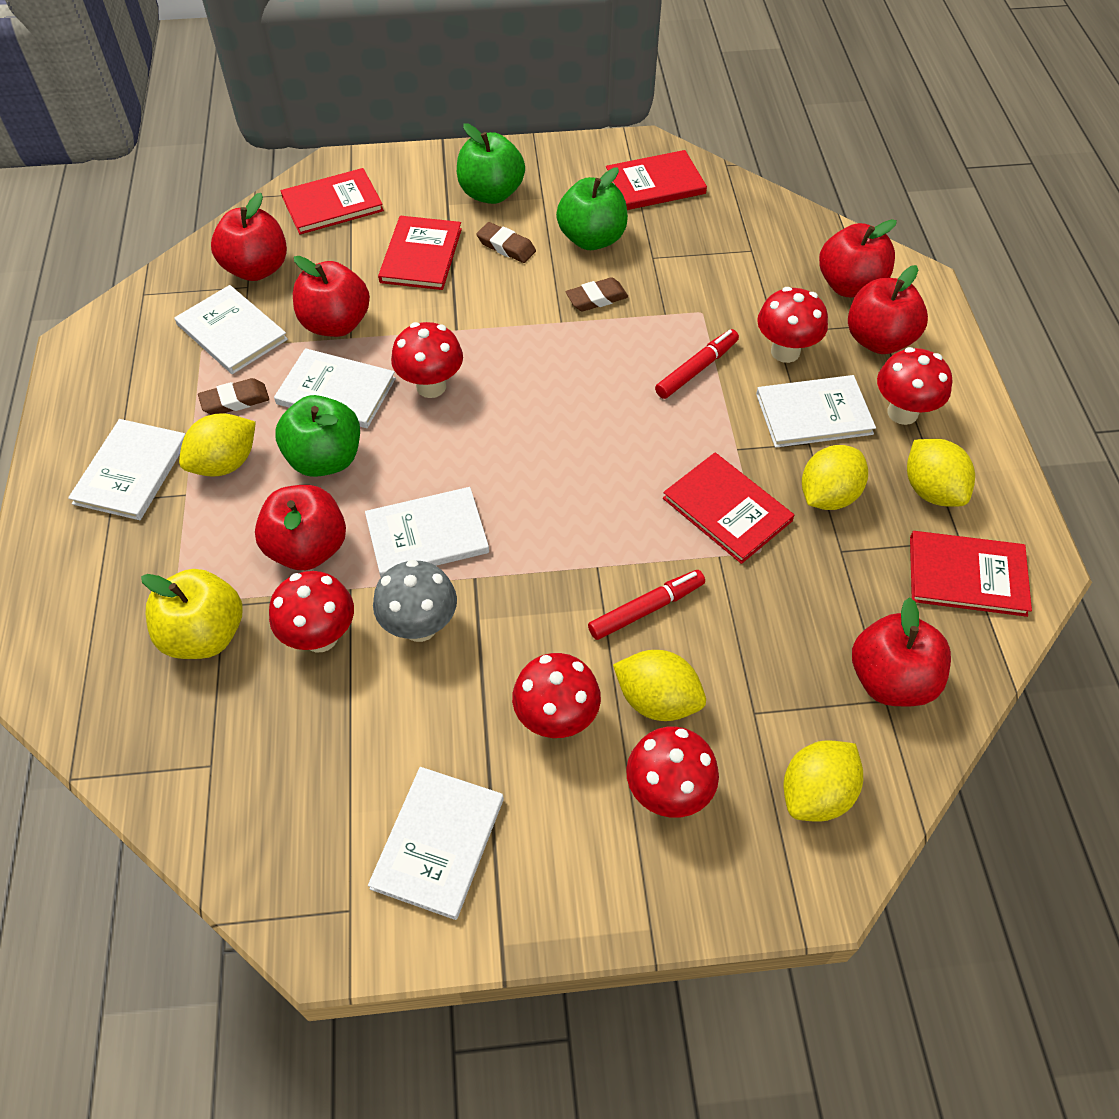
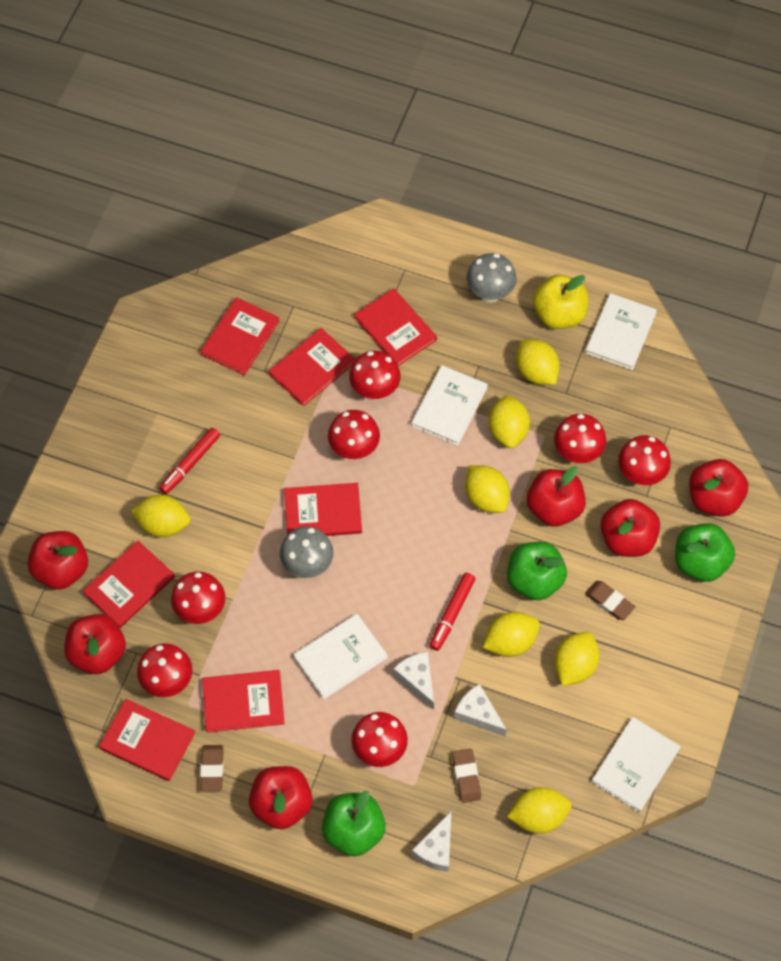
grey mushroom: 1 -> 2
red book: 5 -> 7
red mushroom: 6 -> 7
white book: 6 -> 4
white cheese: 0 -> 3
yellow lemon: 5 -> 7

